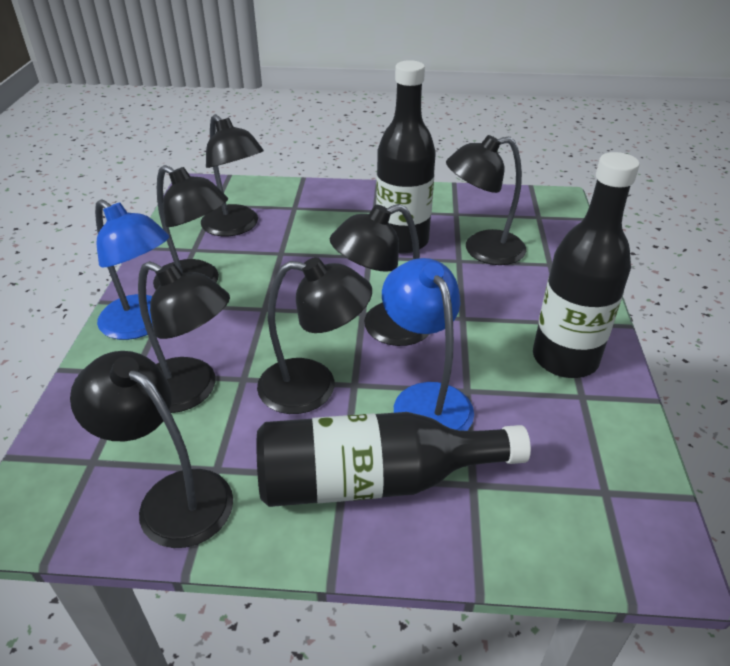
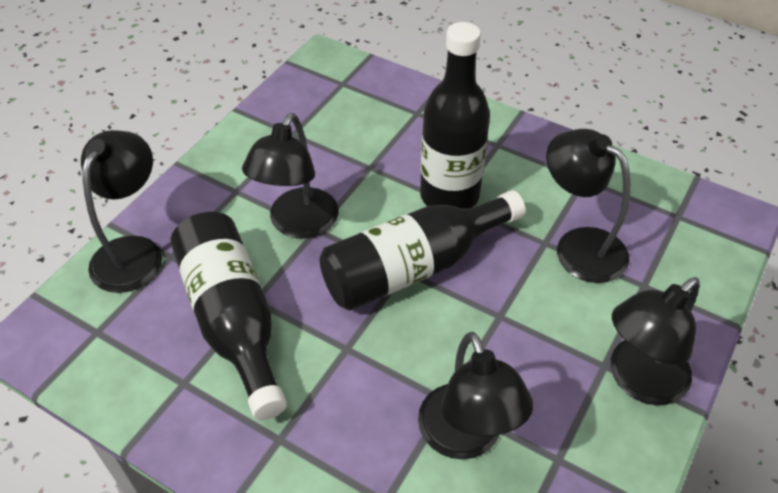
black lamp: 7 -> 5
blue lamp: 2 -> 0

